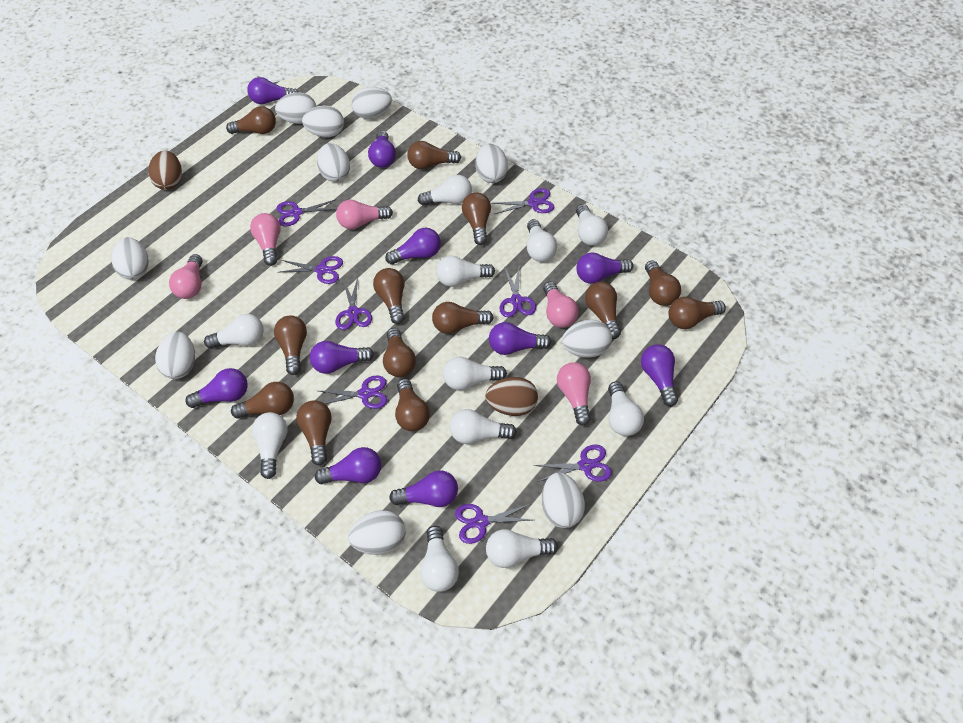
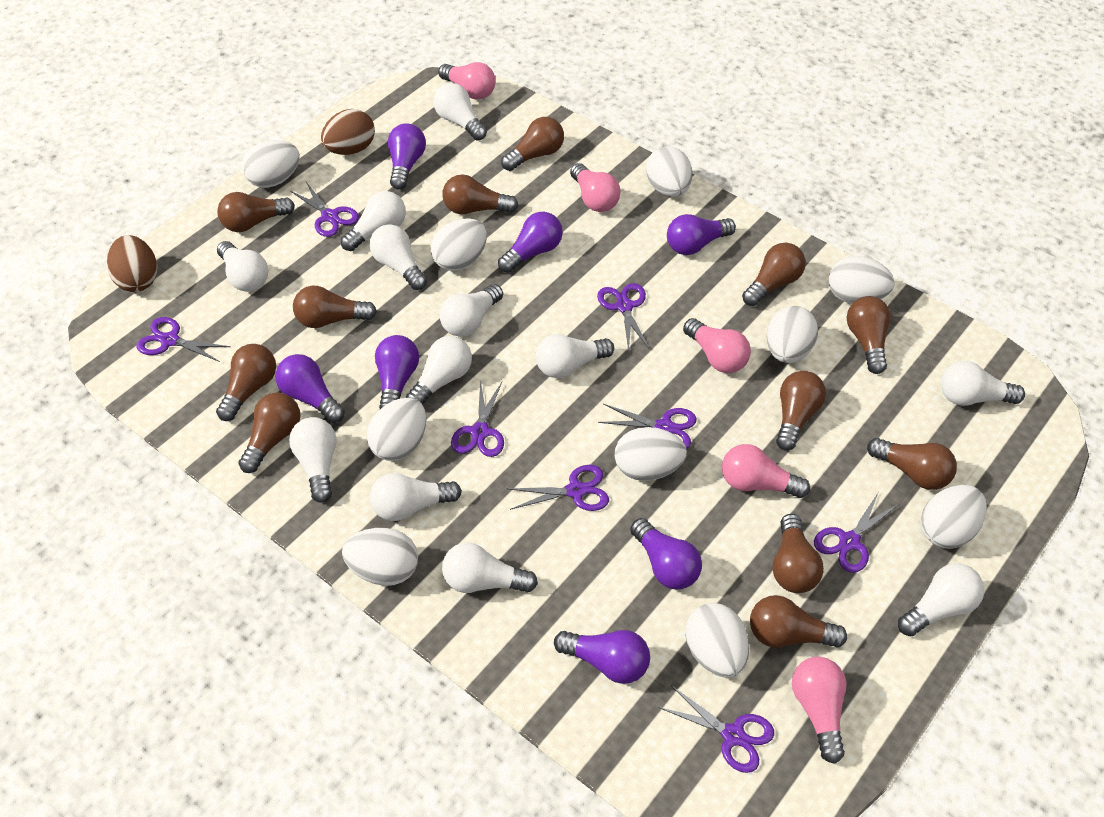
brown light bulb: 13 -> 12
purple light bulb: 10 -> 7
white light bulb: 11 -> 12

